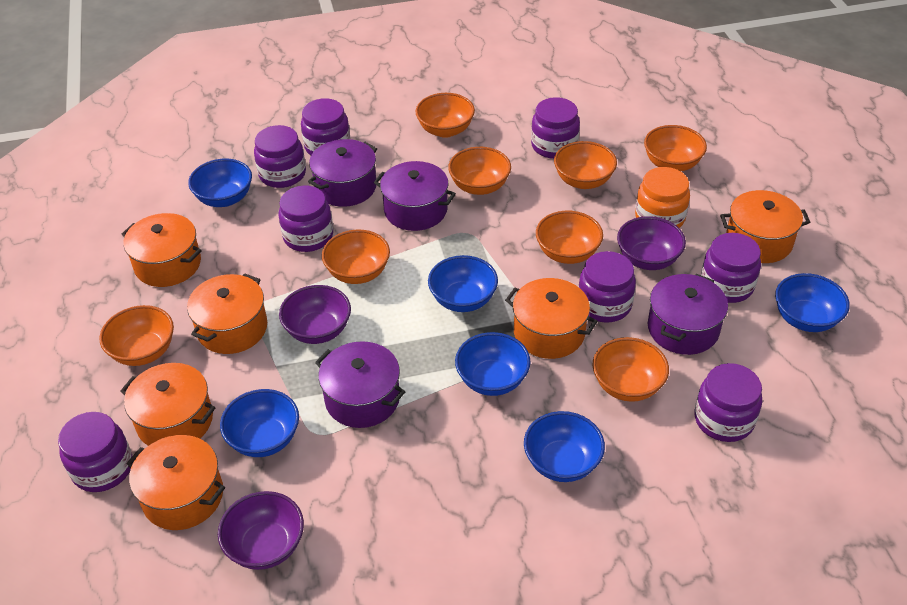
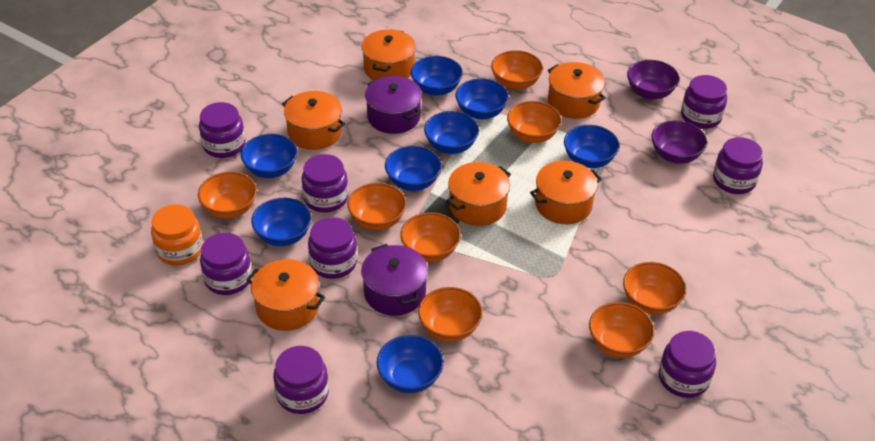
blue bowl: 6 -> 8
purple bowl: 3 -> 2
purple pot: 4 -> 2

